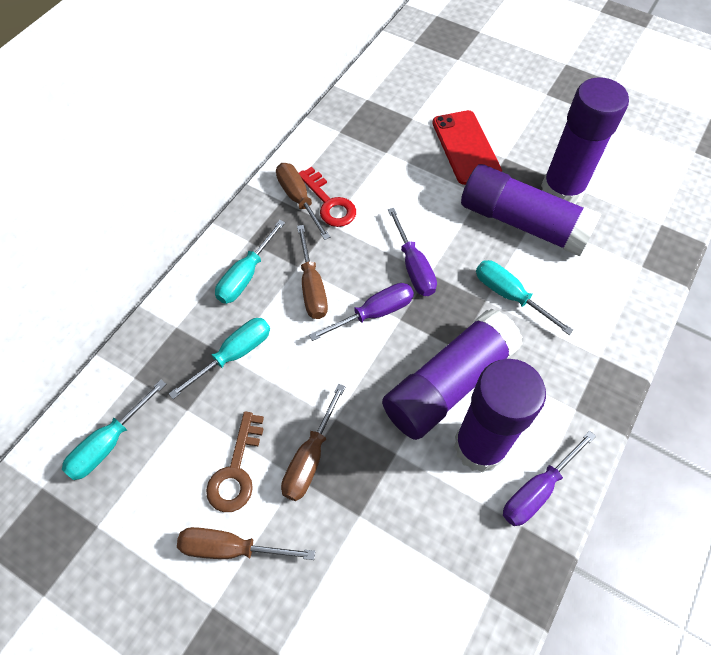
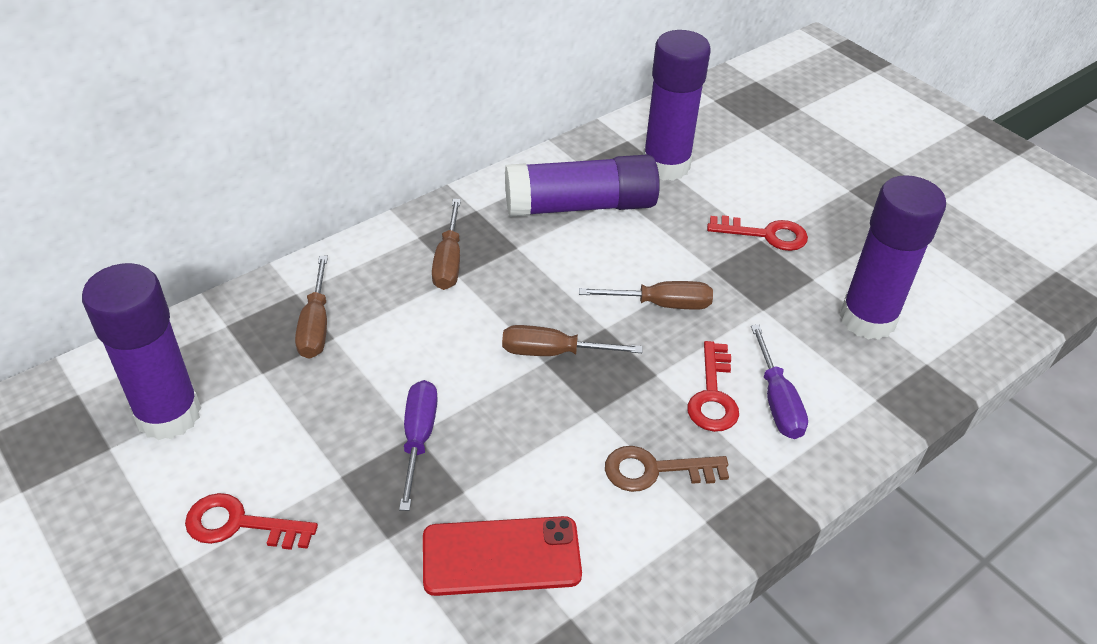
purple screwdriver: 3 -> 2
red key: 1 -> 3
turquoise screwdriver: 4 -> 0

